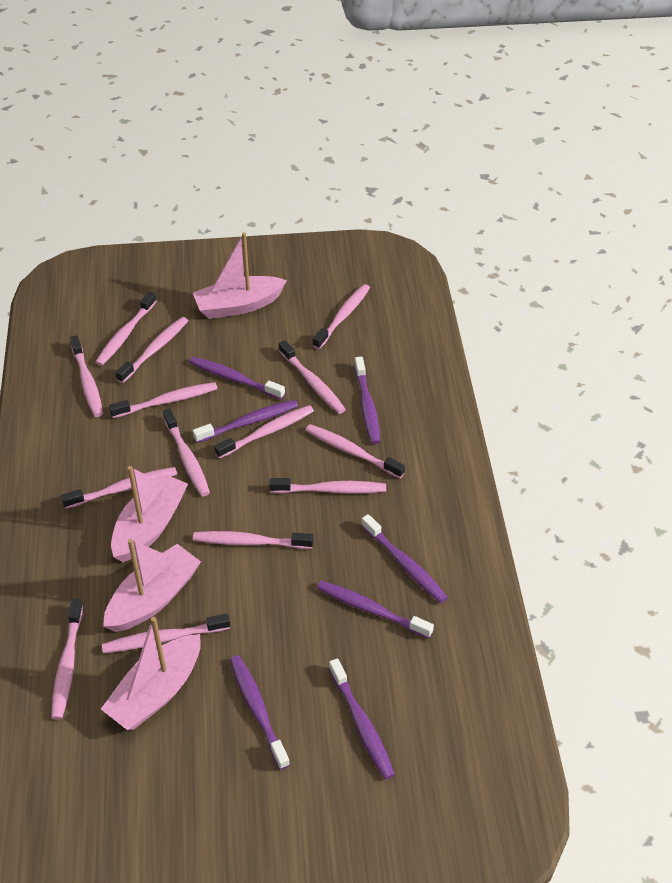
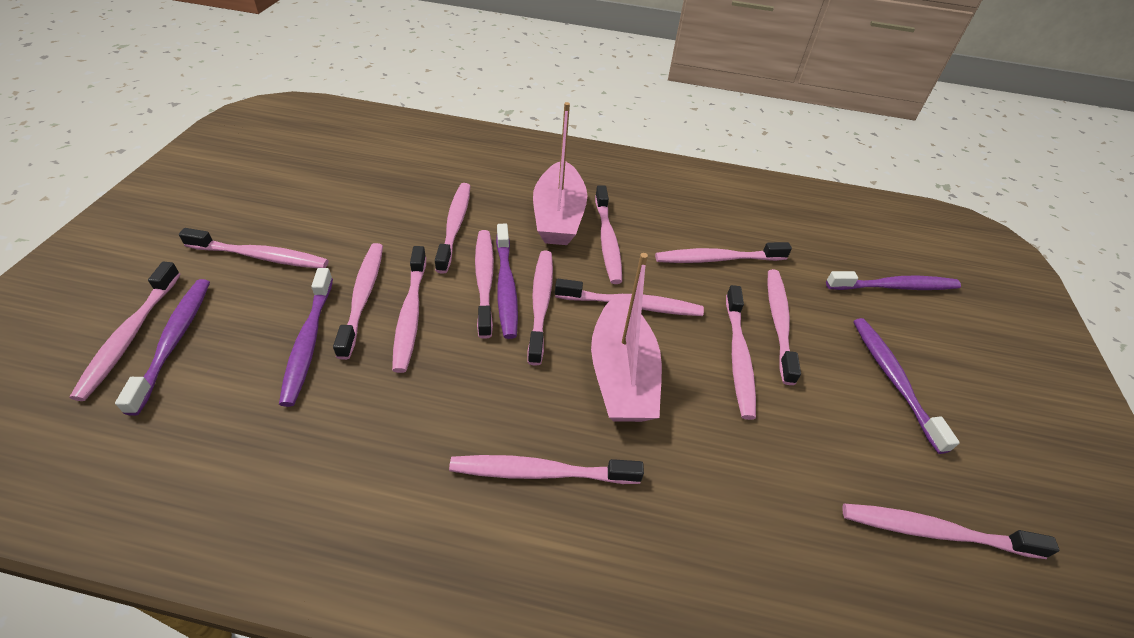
pink boat: 4 -> 2
purple toothbrush: 7 -> 5

